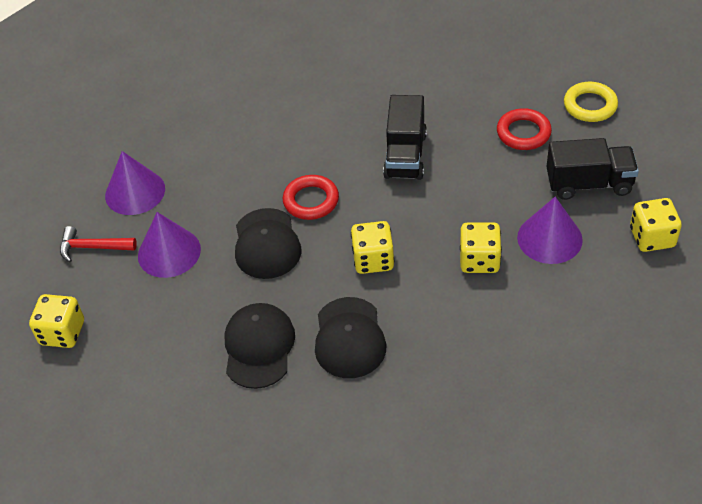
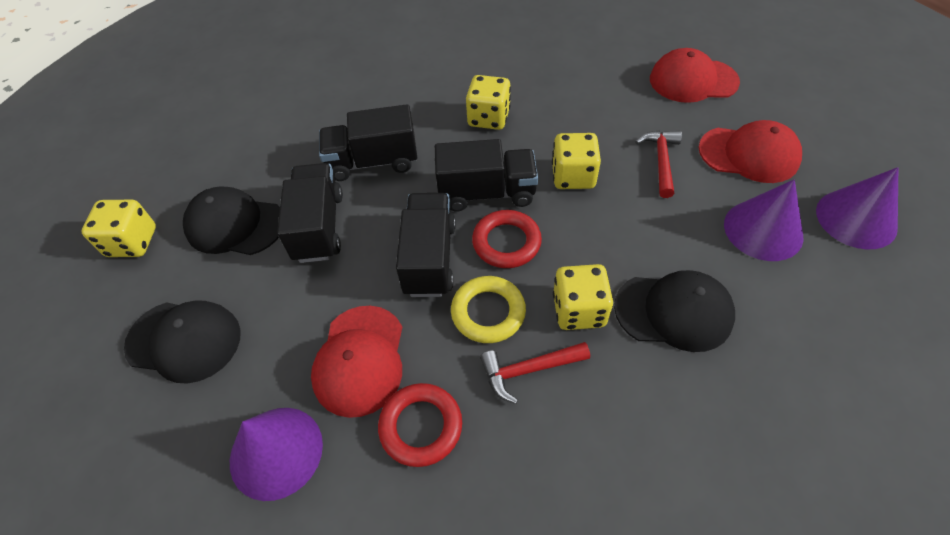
black truck: 2 -> 4
red cap: 0 -> 3
red hammer: 1 -> 2

